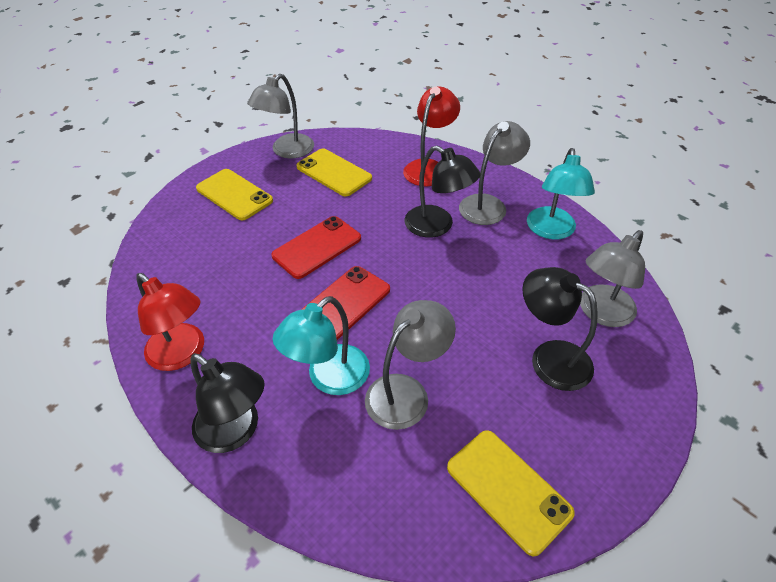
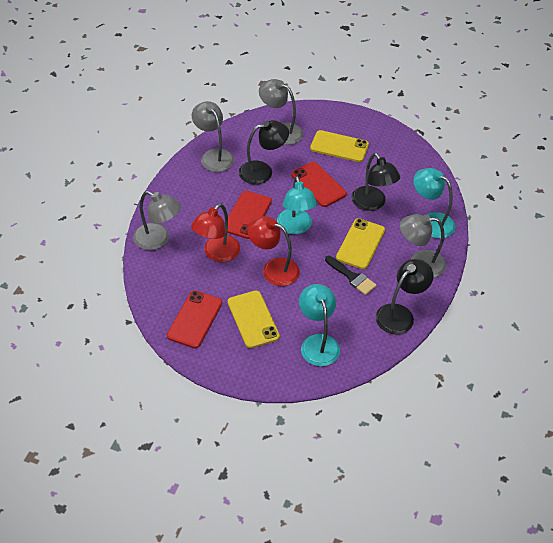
black brush: 0 -> 1
red phone: 2 -> 3
turquoise lamp: 2 -> 3

